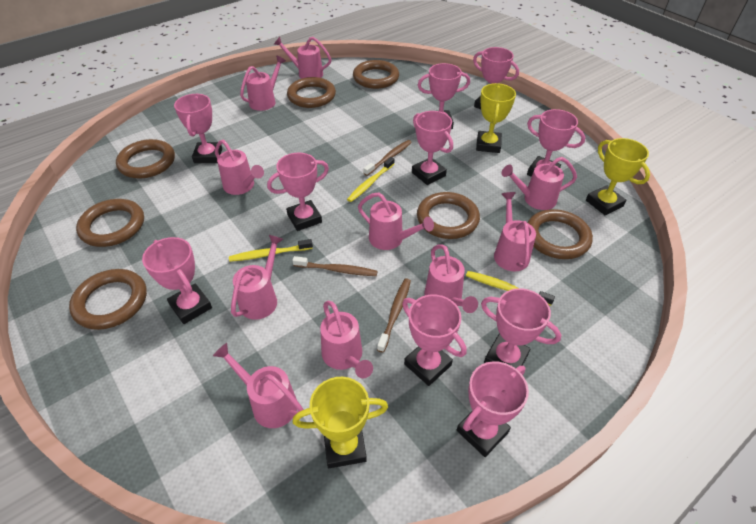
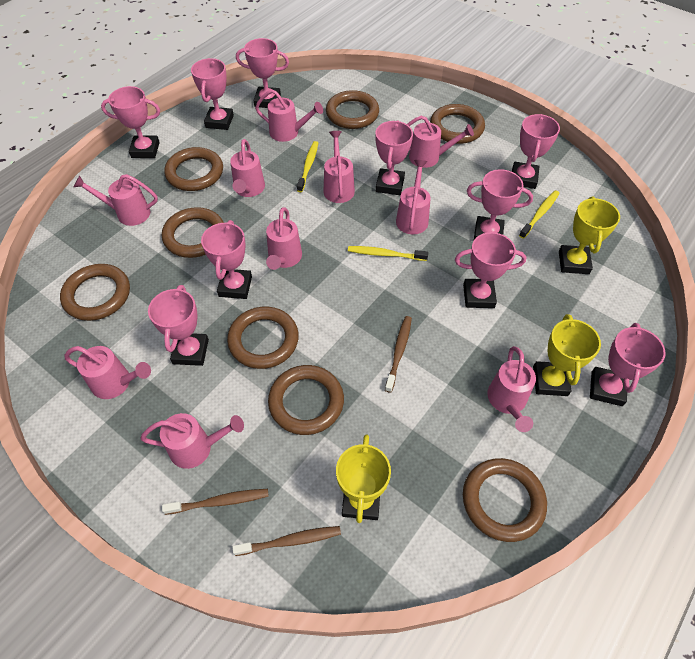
brown ring: 7 -> 8

